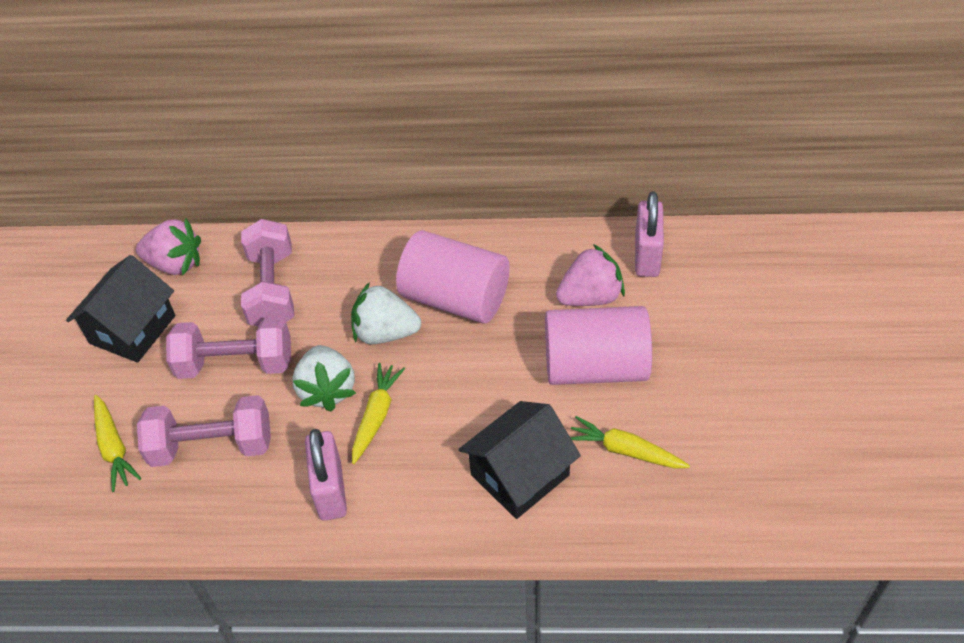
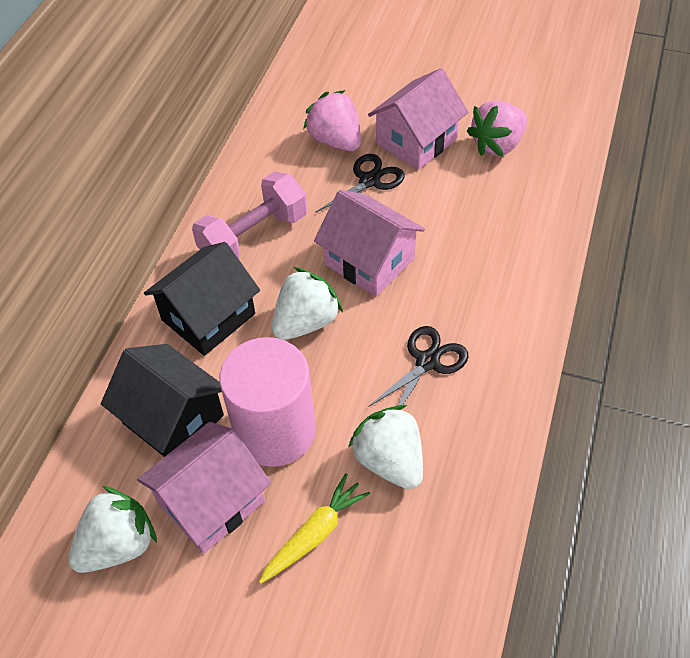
black scissors: 0 -> 2
pink cylinder: 2 -> 1
pink dumbbell: 3 -> 1
pink house: 0 -> 3
pink padlock: 2 -> 0
white strawberry: 2 -> 3
yellow carrot: 3 -> 1

